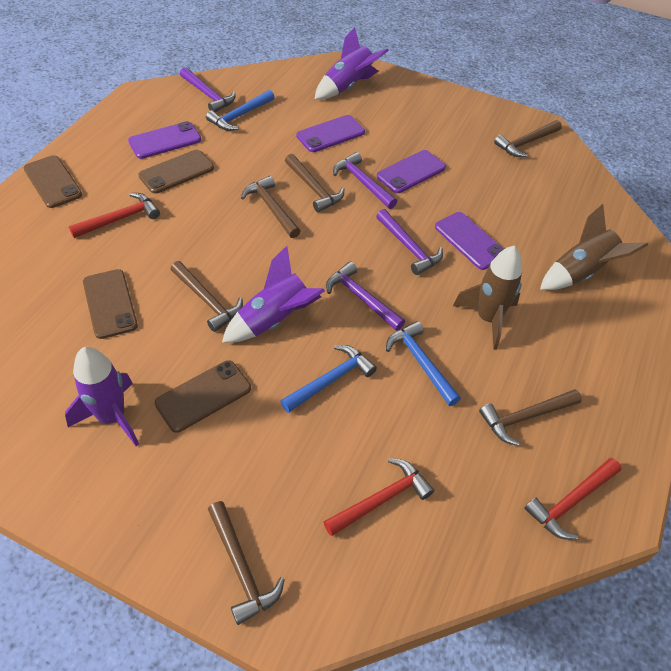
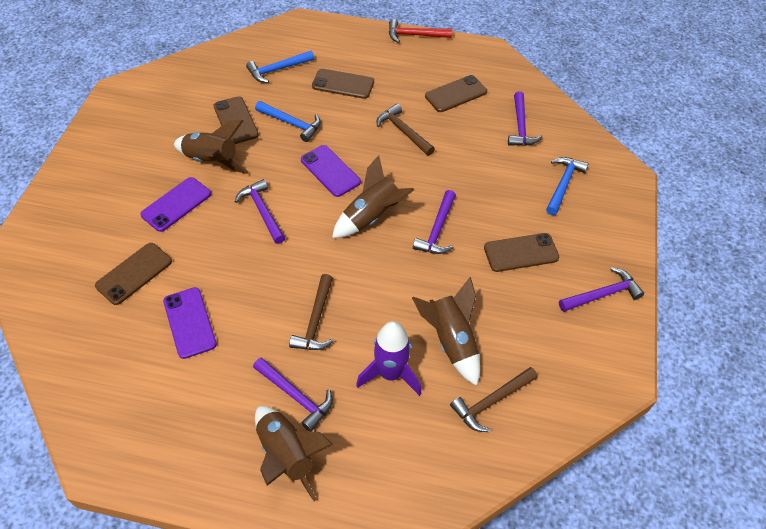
brown hammer: 6 -> 3
brown phone: 4 -> 5
brown rocket: 2 -> 4
purple hammer: 4 -> 5
purple phone: 4 -> 3
purple rocket: 3 -> 1
red hammer: 3 -> 1

